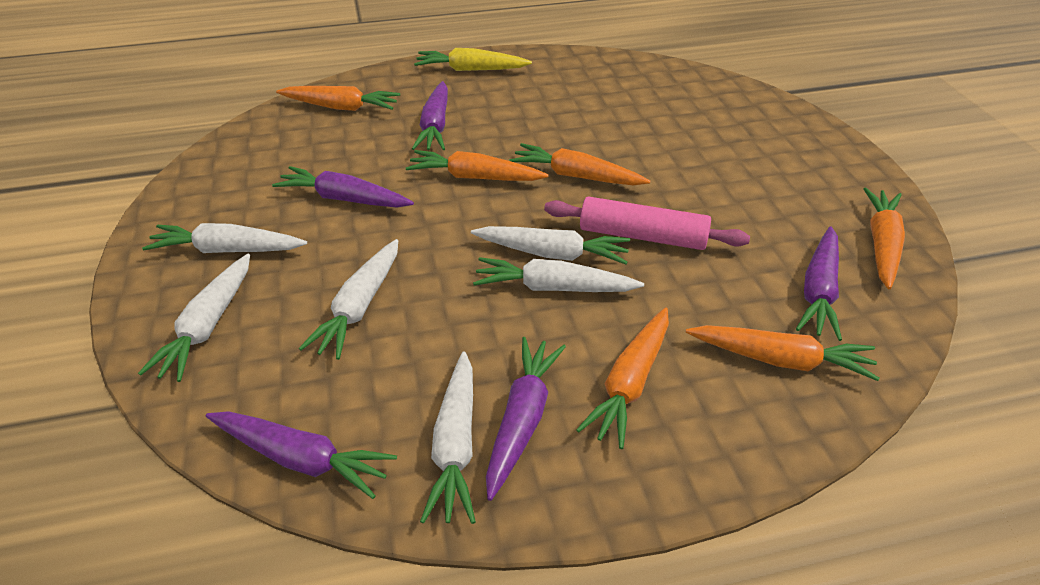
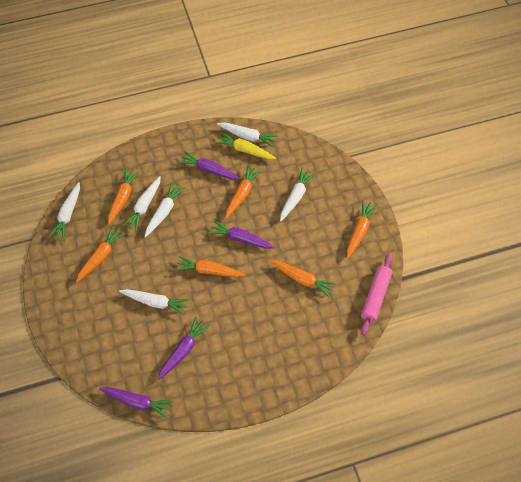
purple carrot: 5 -> 4

